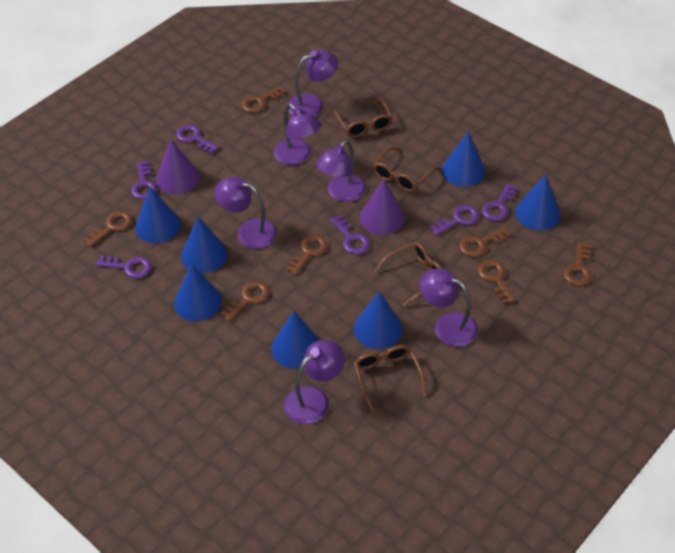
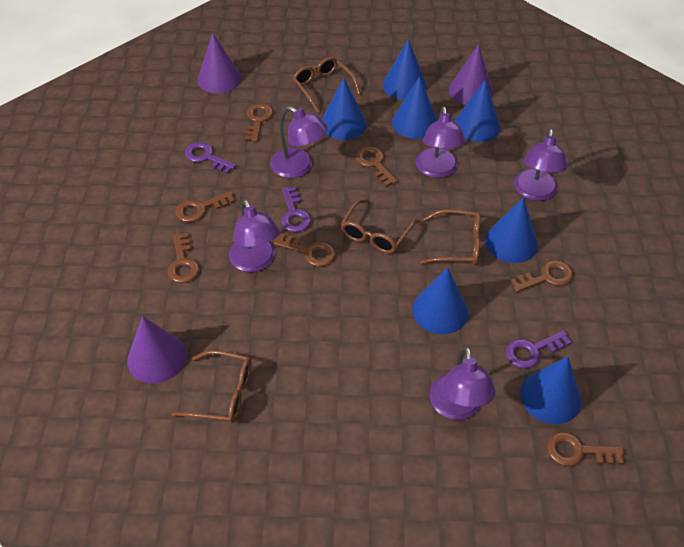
purple cone: 2 -> 3
purple key: 6 -> 3
purple lamp: 6 -> 5

